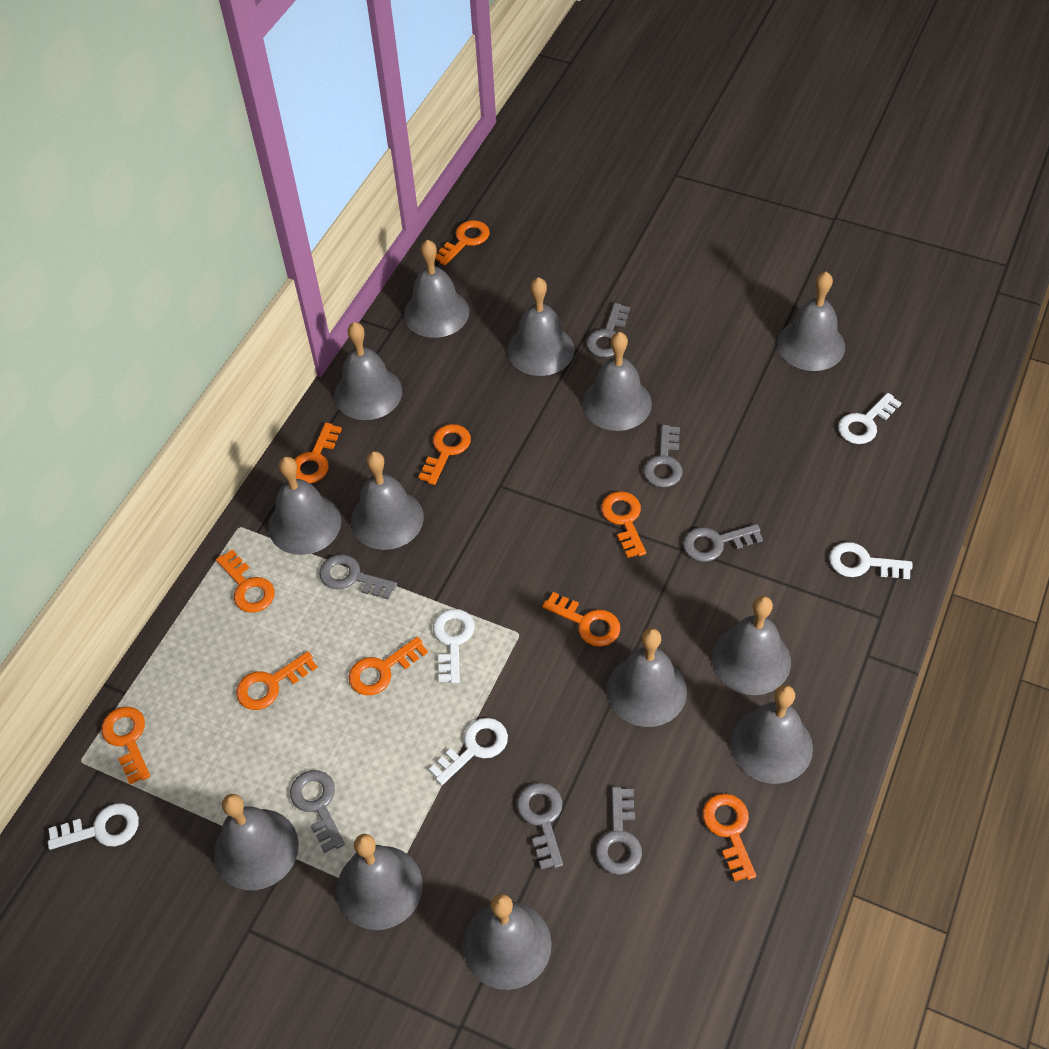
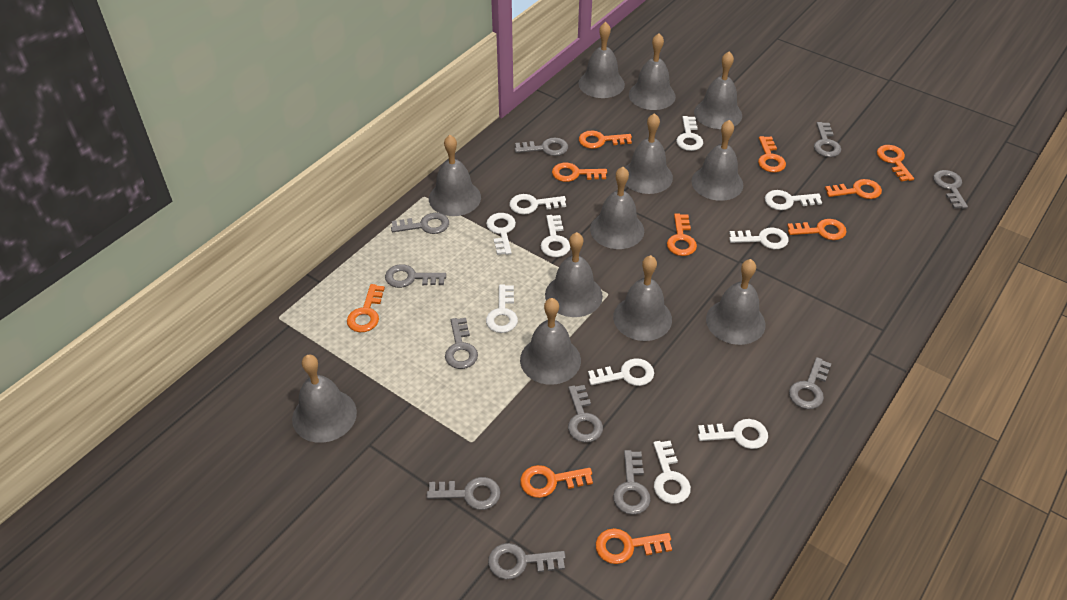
grey bell: 13 -> 12
grey key: 7 -> 11
white key: 5 -> 10

